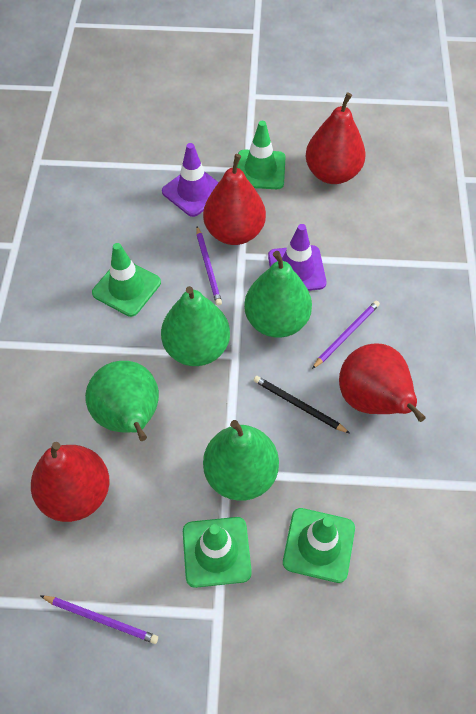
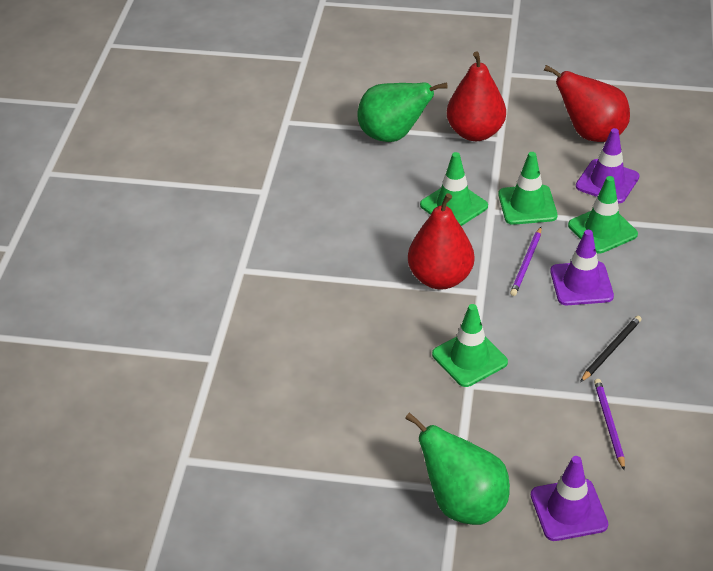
green pear: 4 -> 2
purple pencil: 3 -> 2
purple traffic cone: 2 -> 3
red pear: 4 -> 3

